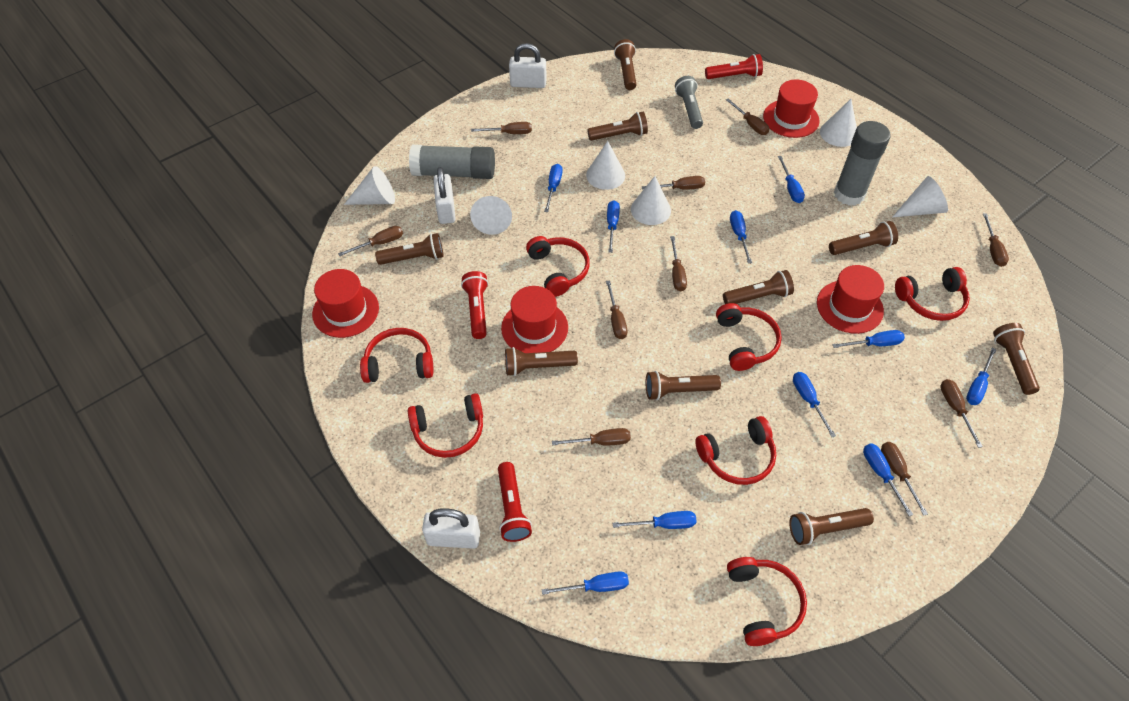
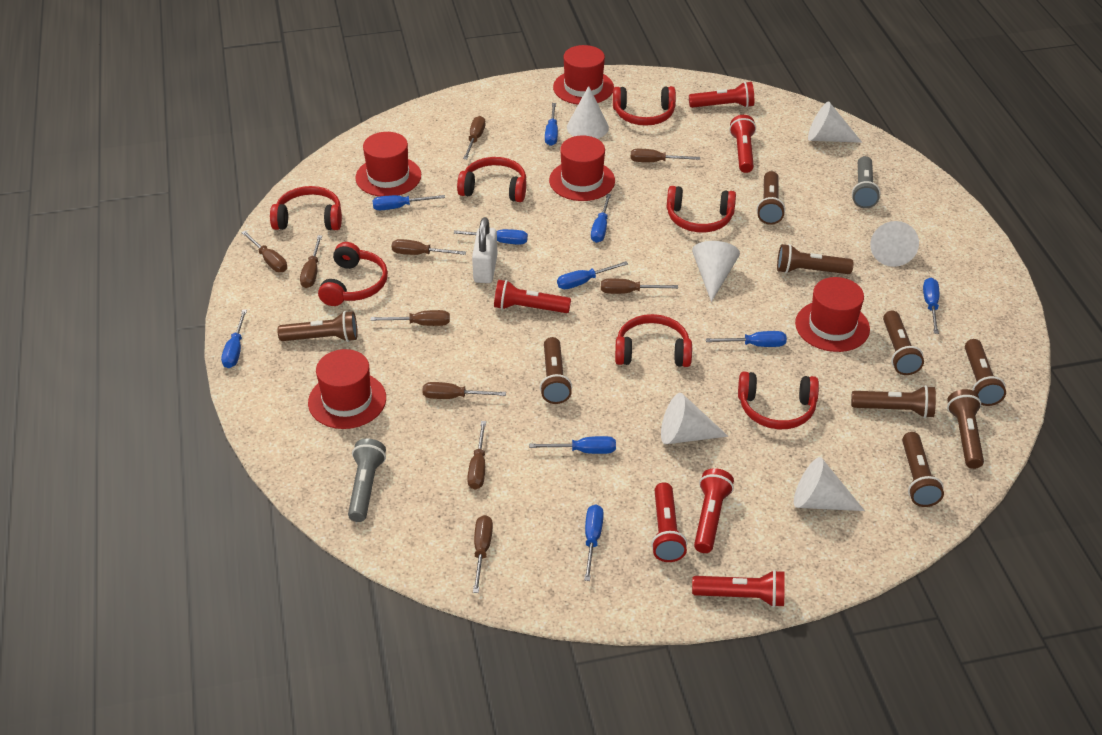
grey flashlight: 1 -> 2
grey glue stick: 2 -> 0
red flashlight: 3 -> 6
red hat: 4 -> 5
white padlock: 3 -> 1

